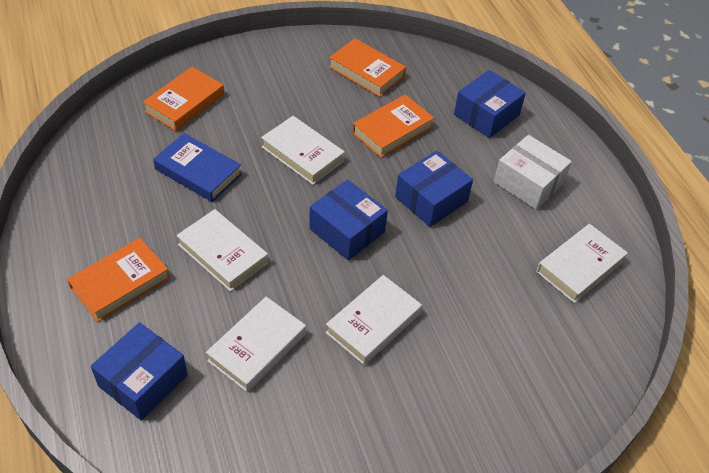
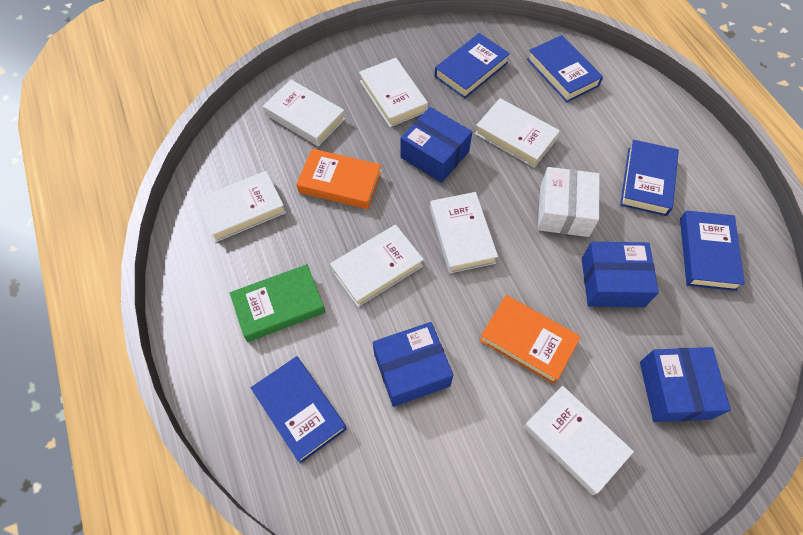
blue book: 1 -> 5
green book: 0 -> 1
orange book: 4 -> 2
white book: 5 -> 7

